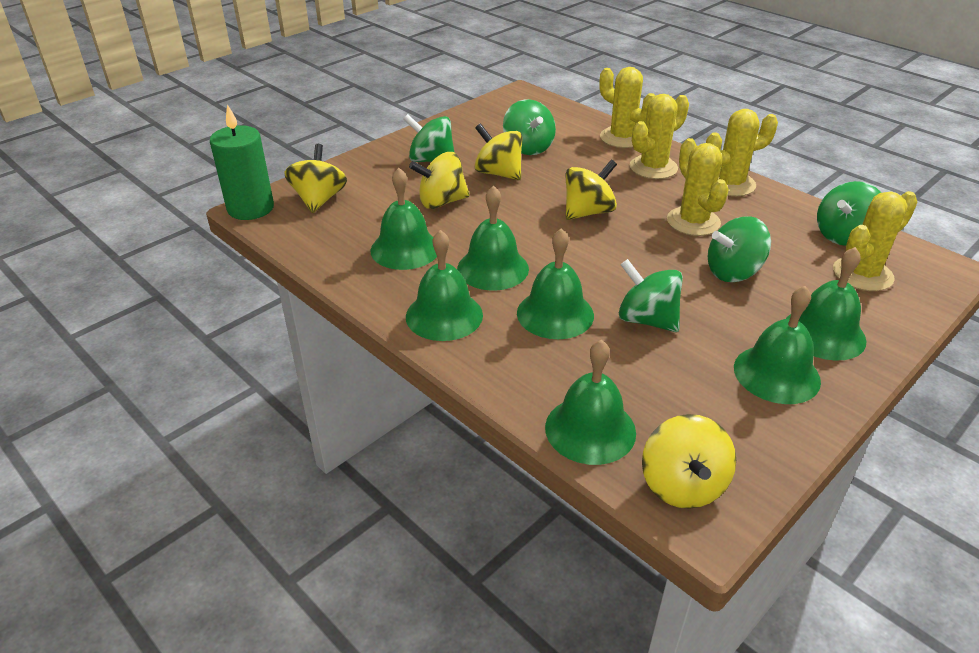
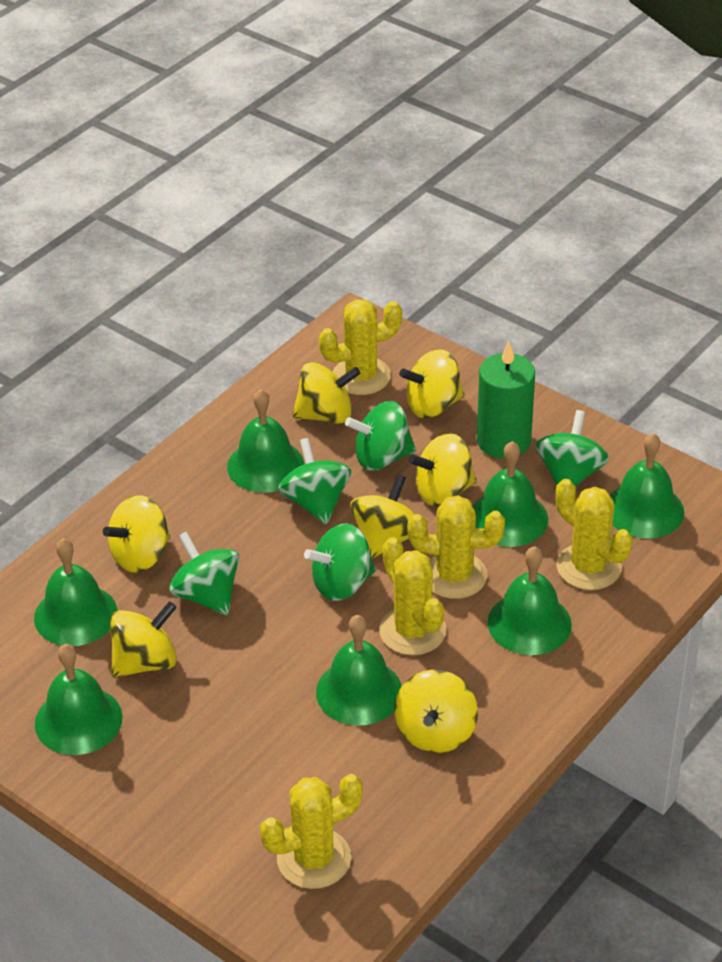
yellow spinning top: 5 -> 7

